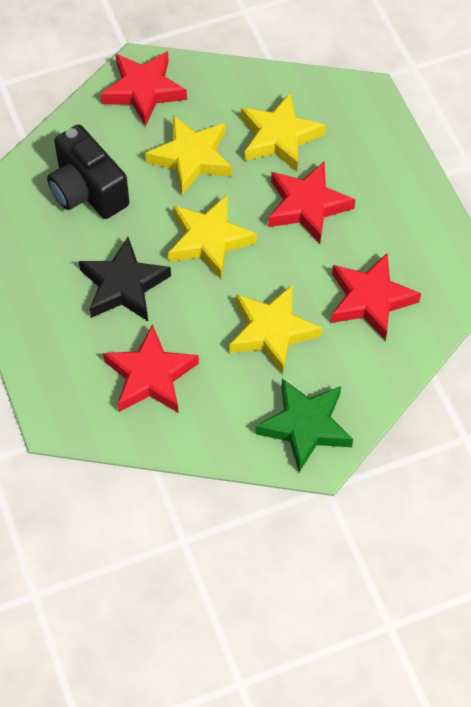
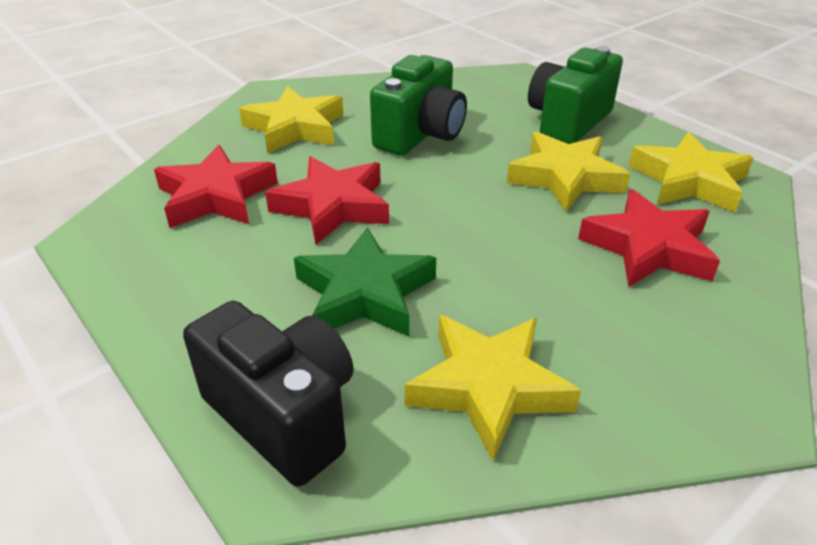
black star: 1 -> 0
green camera: 0 -> 2
red star: 4 -> 3

